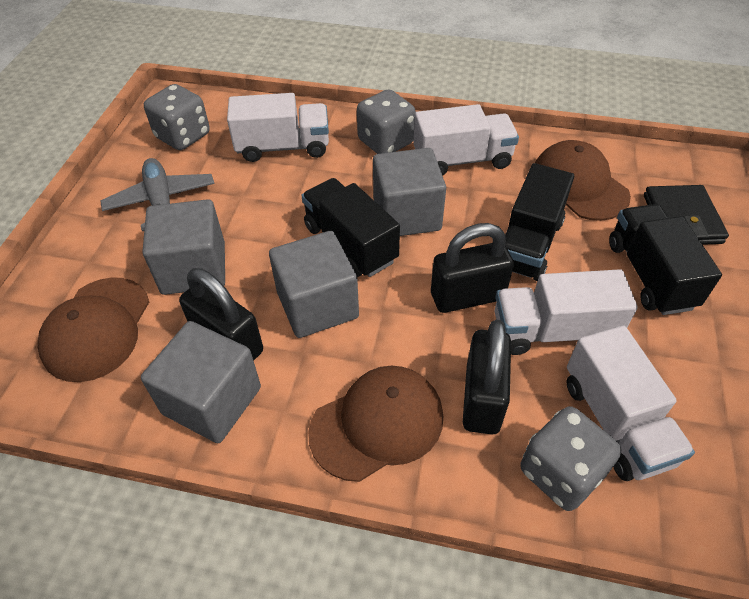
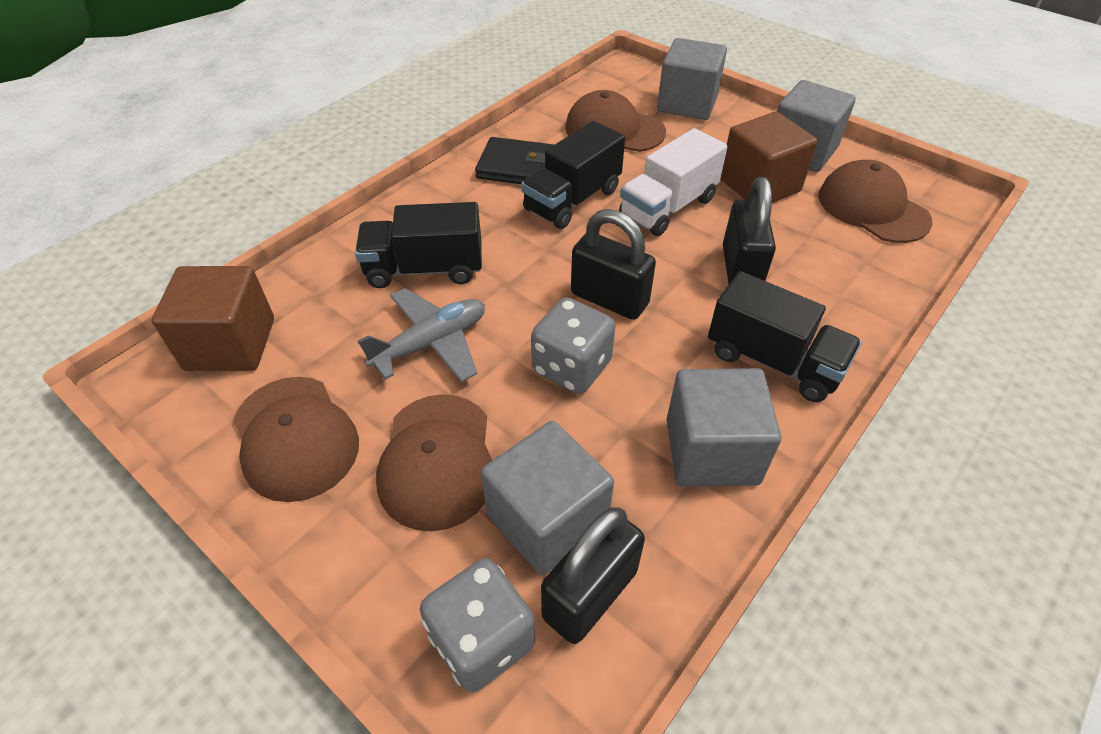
brown cap: 3 -> 4
brown cube: 0 -> 2
grey dice: 3 -> 2
white truck: 4 -> 1

